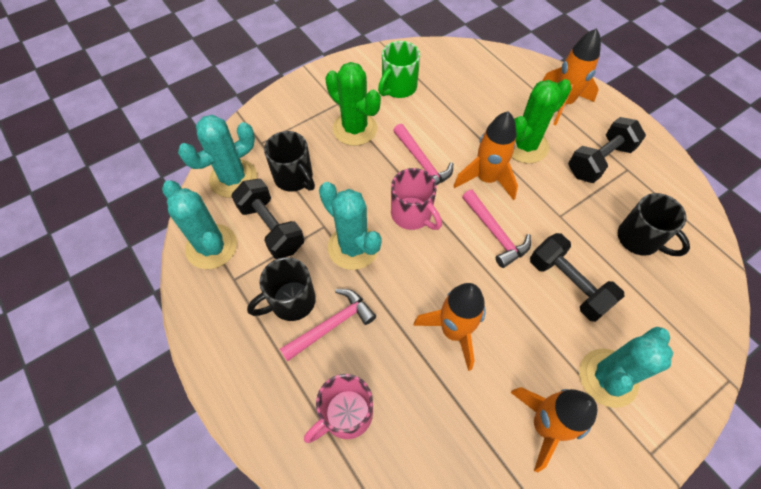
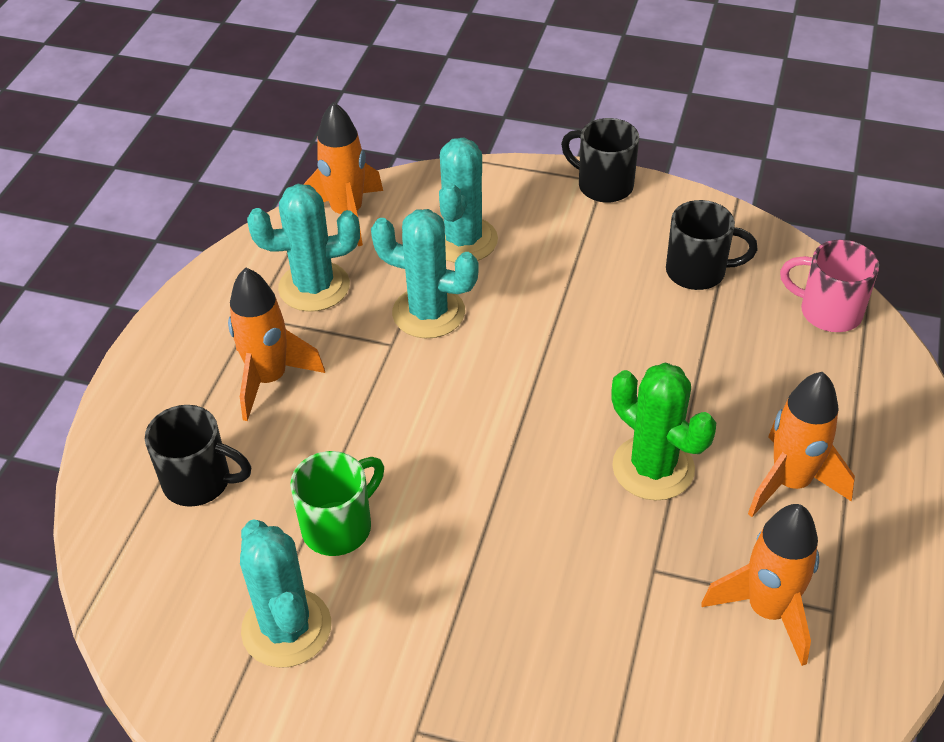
black dumbbell: 3 -> 0
green cactus: 2 -> 1
pink hammer: 3 -> 0
pink mug: 2 -> 1

